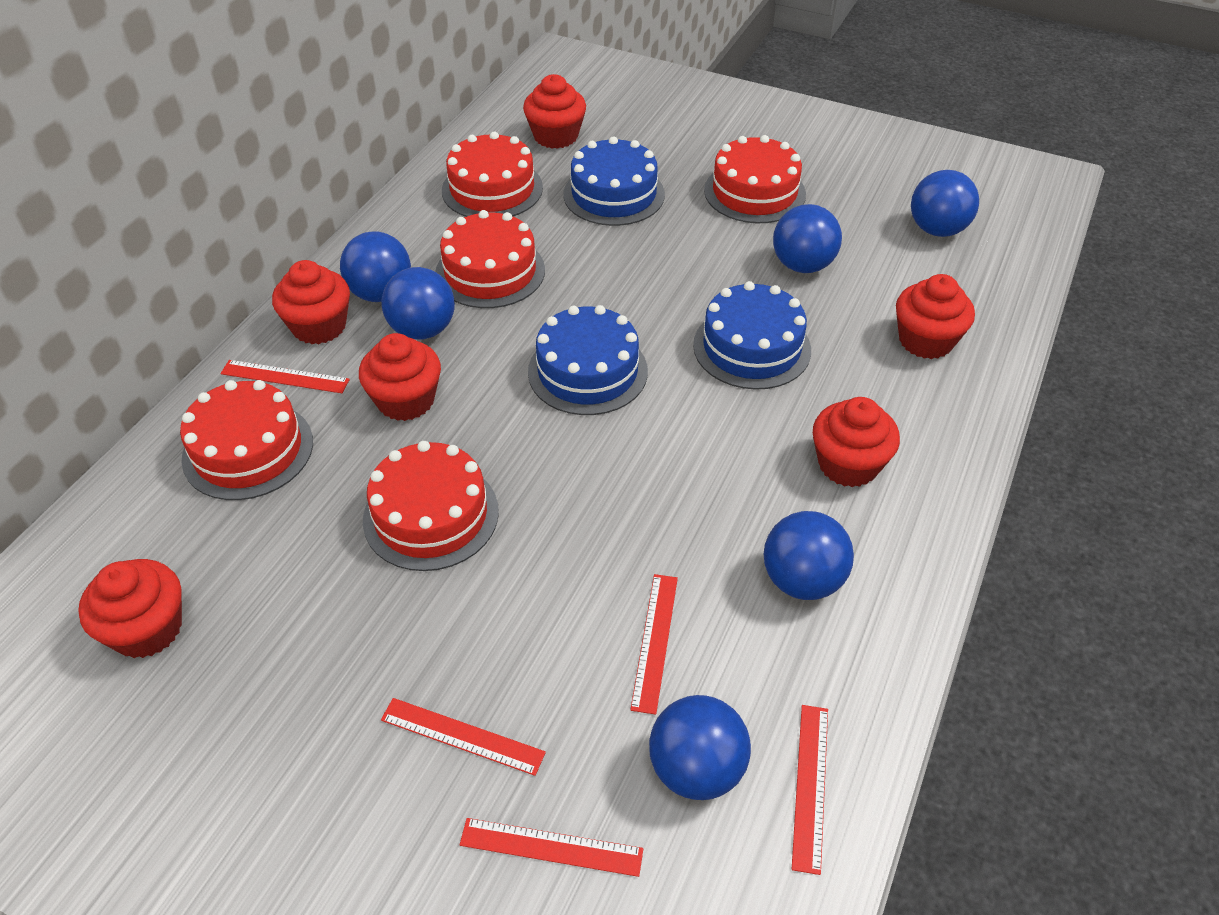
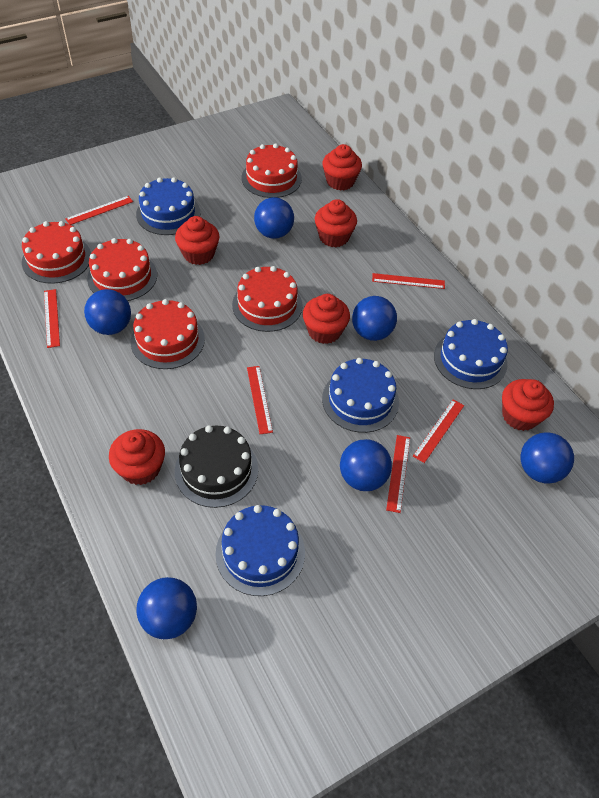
black cake: 0 -> 1
blue cake: 3 -> 4
red ruler: 5 -> 6

